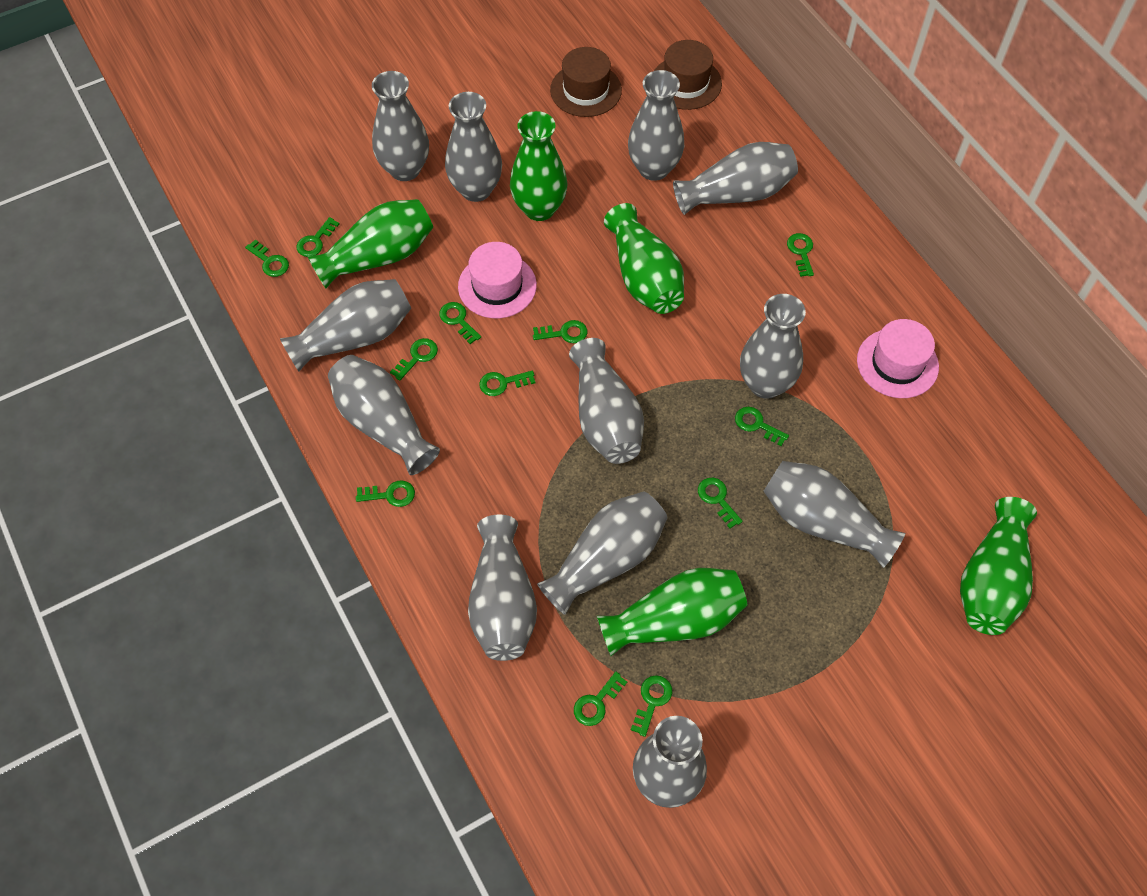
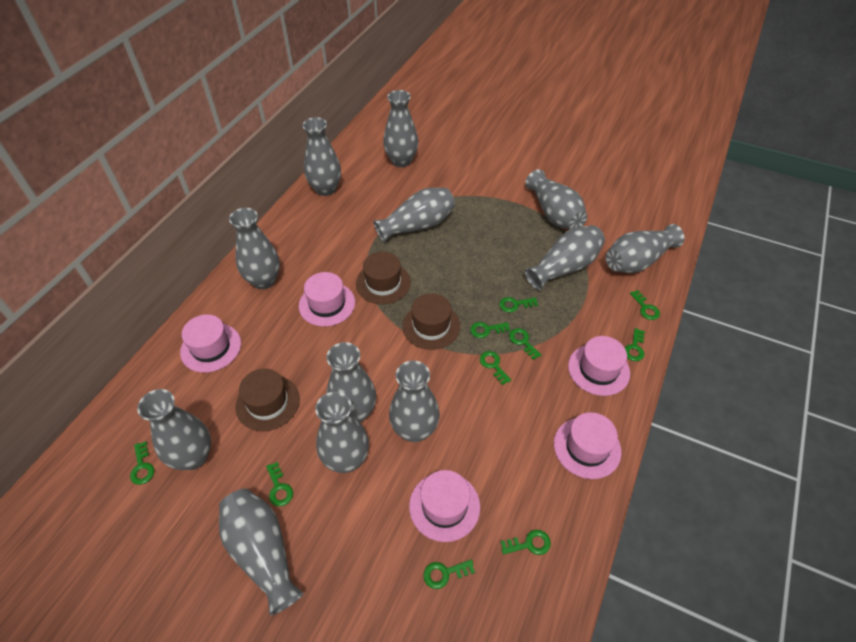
brown hat: 2 -> 3
green key: 12 -> 10
green vase: 5 -> 0
pink hat: 2 -> 5

